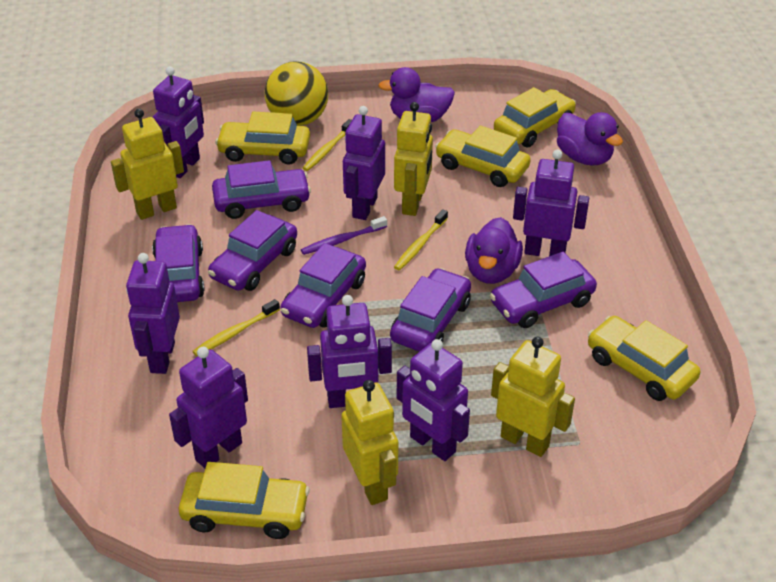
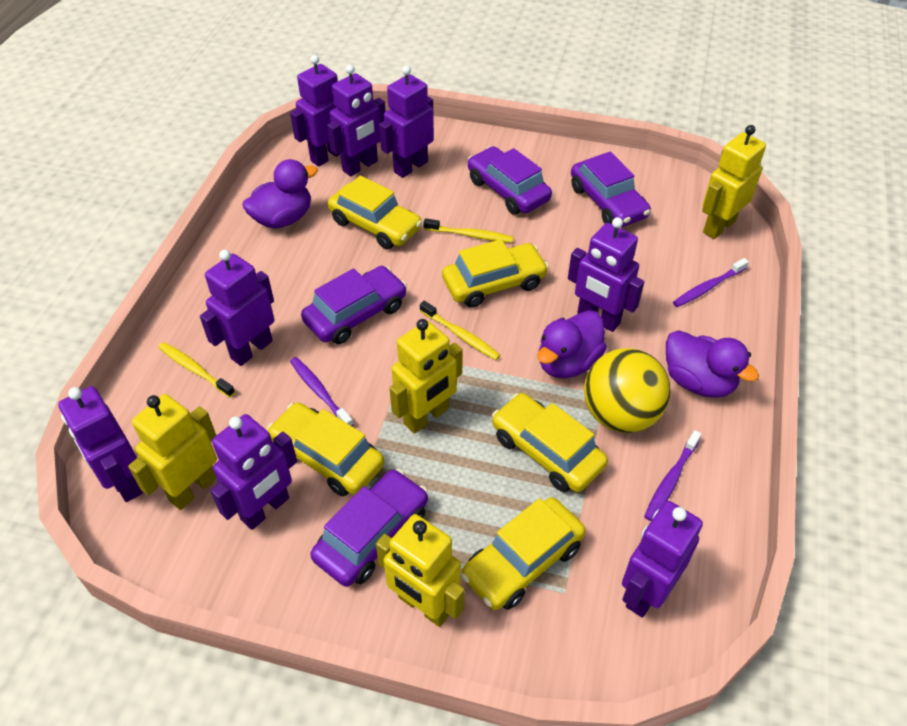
purple car: 6 -> 4
purple robot: 7 -> 8
purple toothbrush: 1 -> 3

